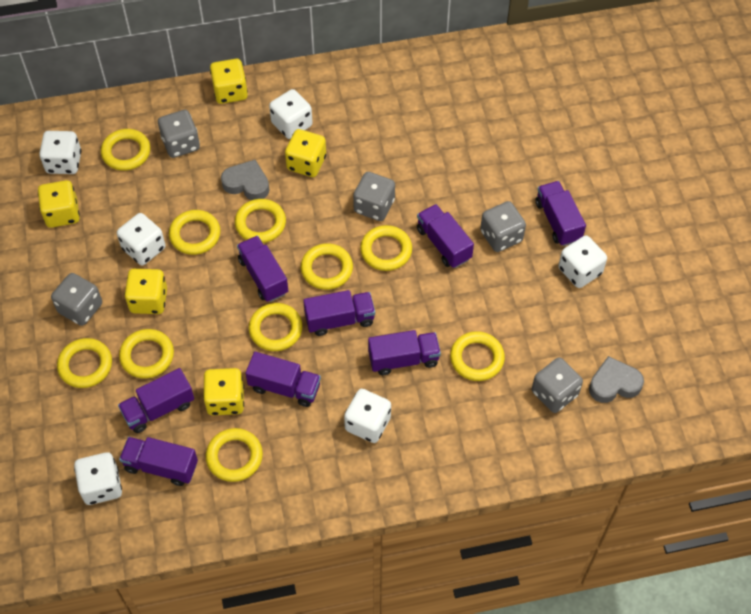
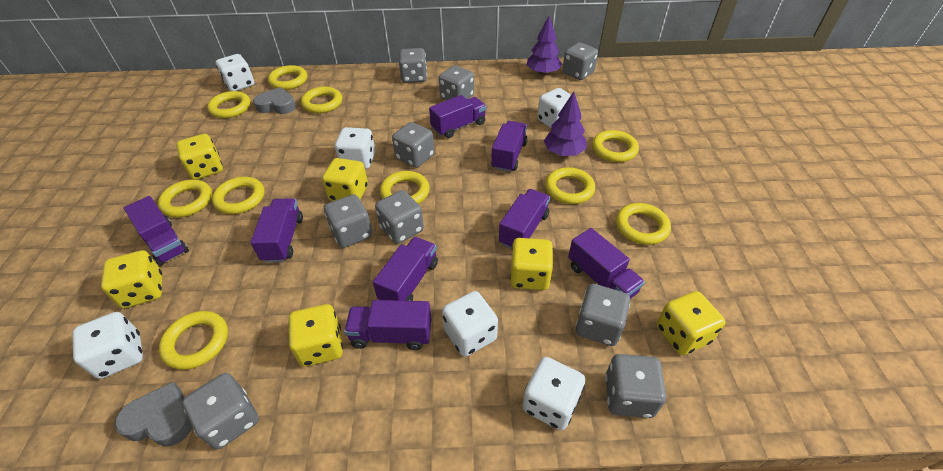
grey dice: 5 -> 9
purple tree: 0 -> 2
yellow dice: 5 -> 6

